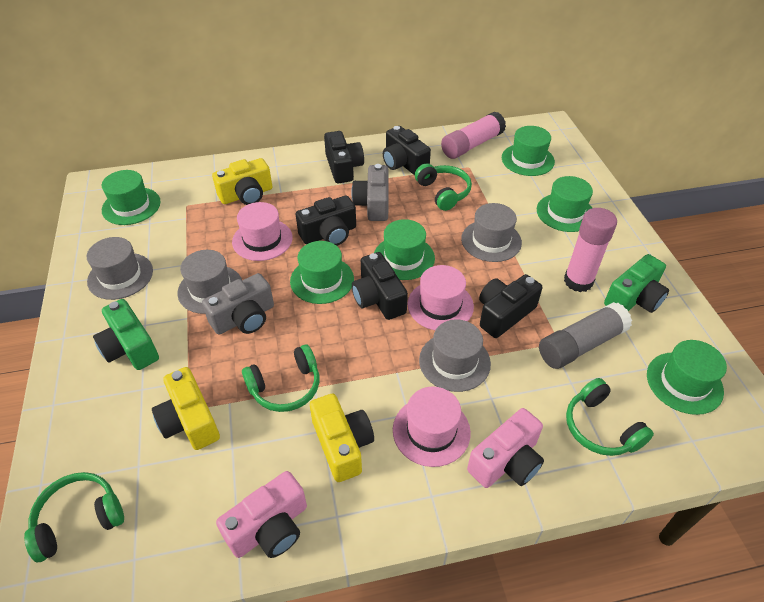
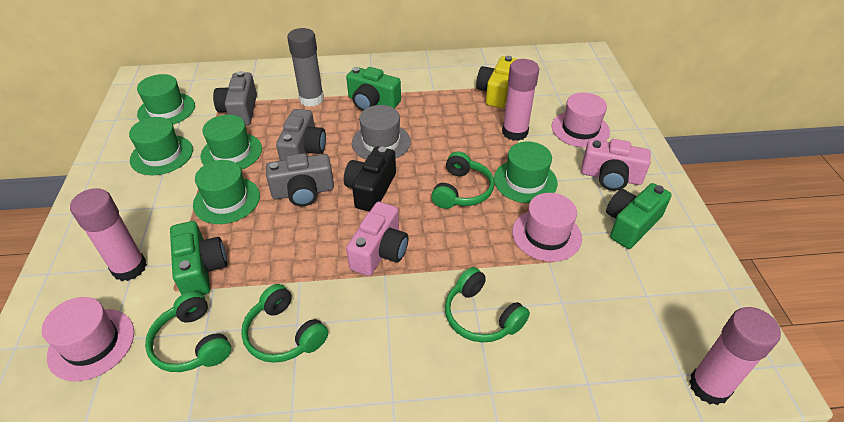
black camera: 5 -> 1
green camera: 2 -> 3
green hat: 6 -> 5
grey camera: 2 -> 3
grey hat: 4 -> 1
pink glue stick: 2 -> 3
yellow camera: 3 -> 1

